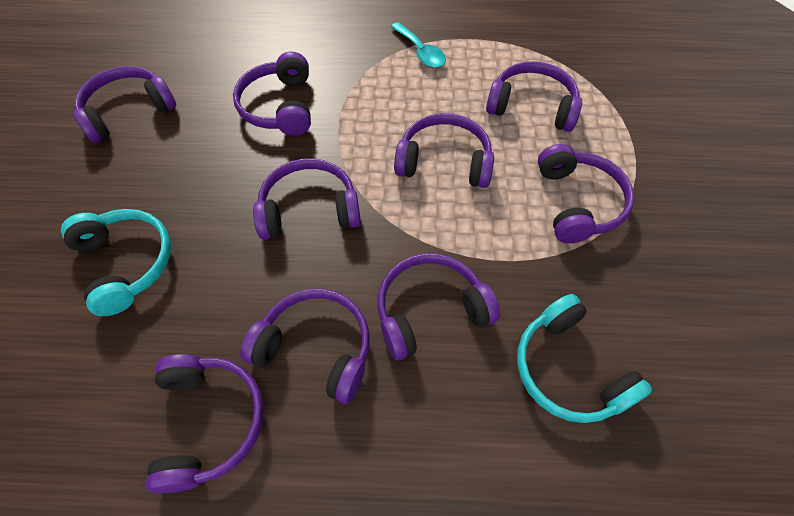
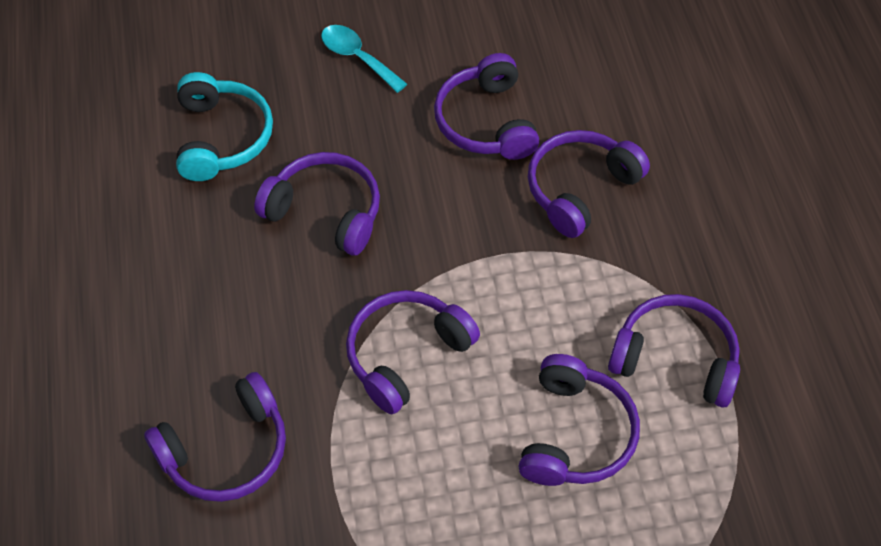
purple headphones: 9 -> 7
turquoise headphones: 2 -> 1

